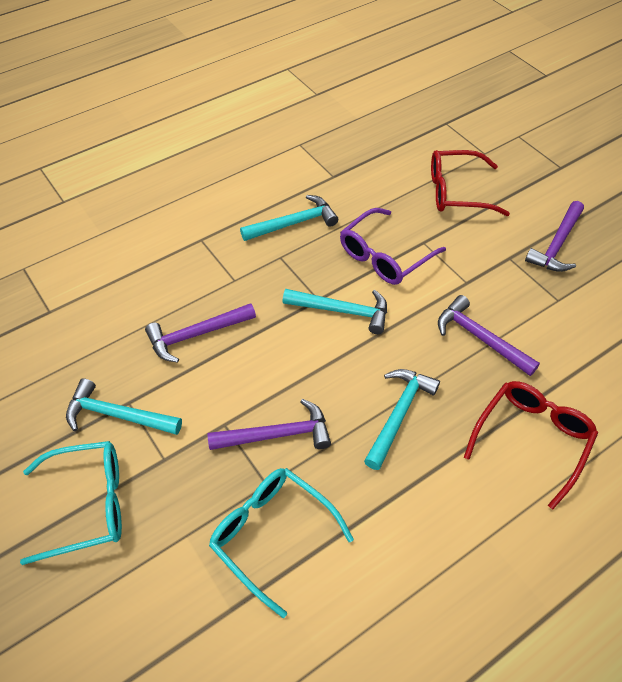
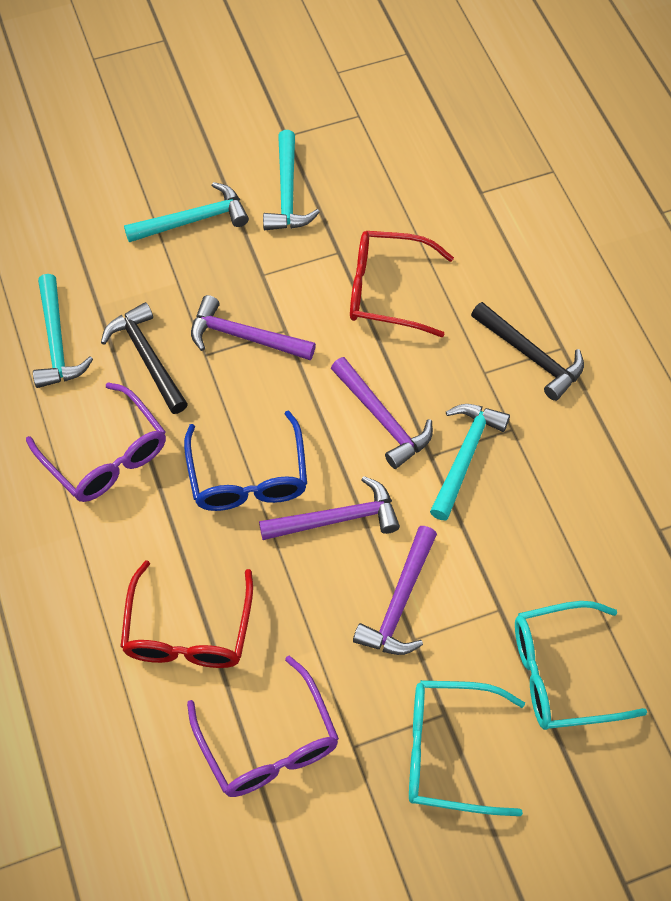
black hammer: 0 -> 2
blue glasses: 0 -> 1
purple glasses: 1 -> 2

